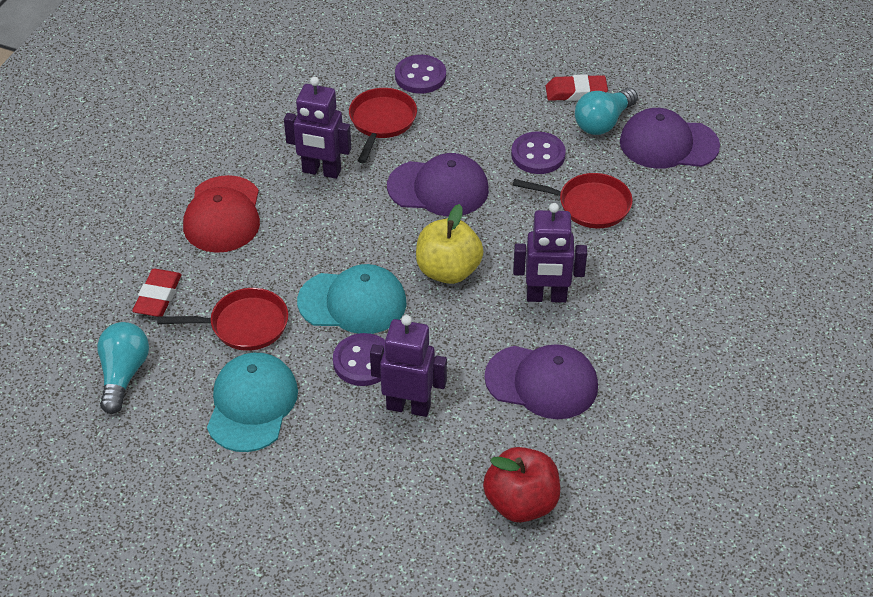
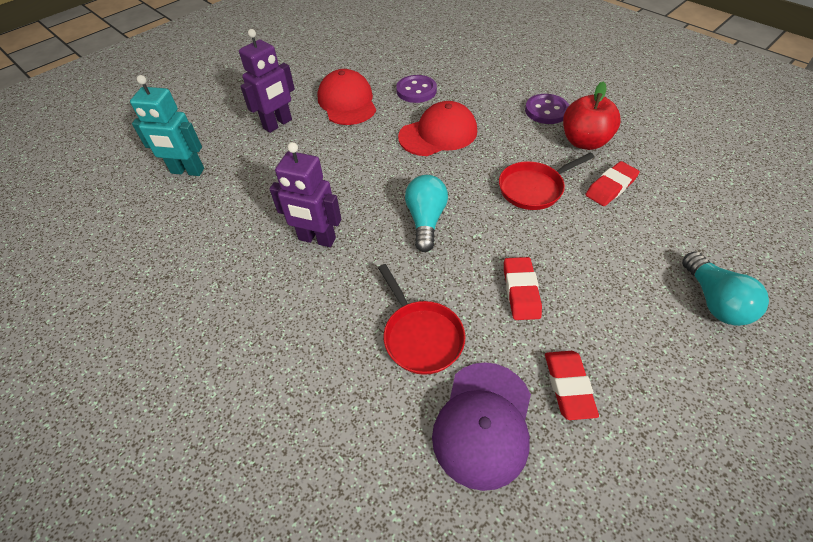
purple button: 3 -> 2
purple cap: 3 -> 1
purple robot: 3 -> 2
red cap: 1 -> 2
red eraser: 2 -> 3
red pan: 3 -> 2
turquoise cap: 2 -> 0
turquoise robot: 0 -> 1
yellow apple: 1 -> 0

